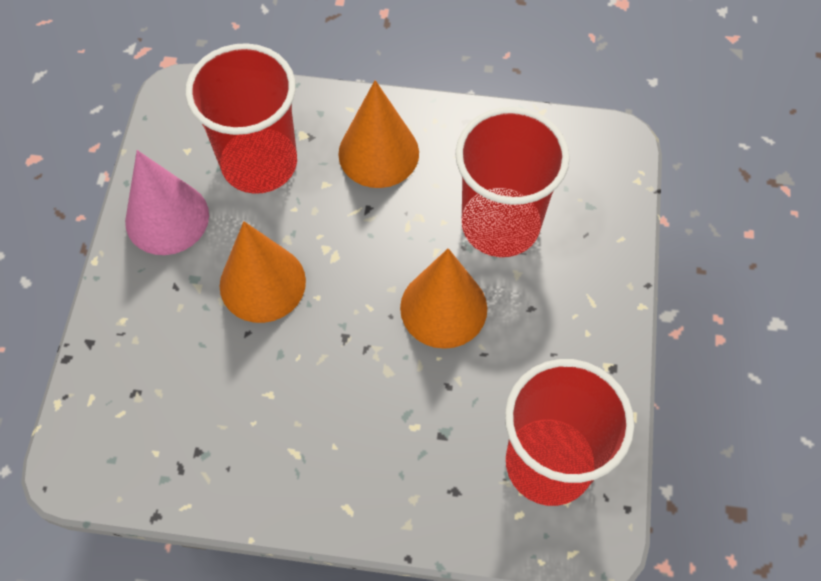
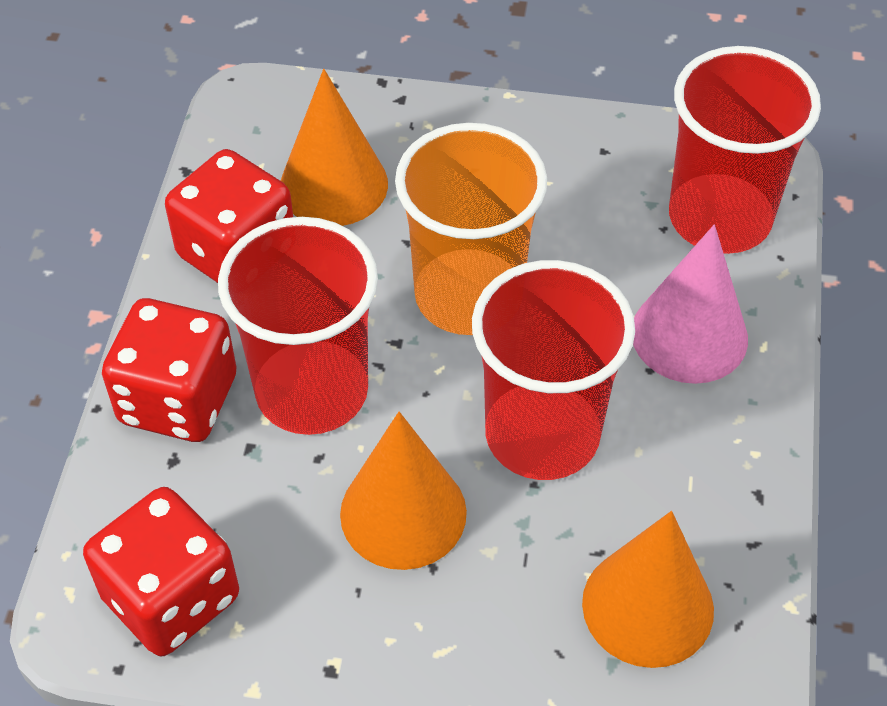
orange cup: 0 -> 1
red dice: 0 -> 3

